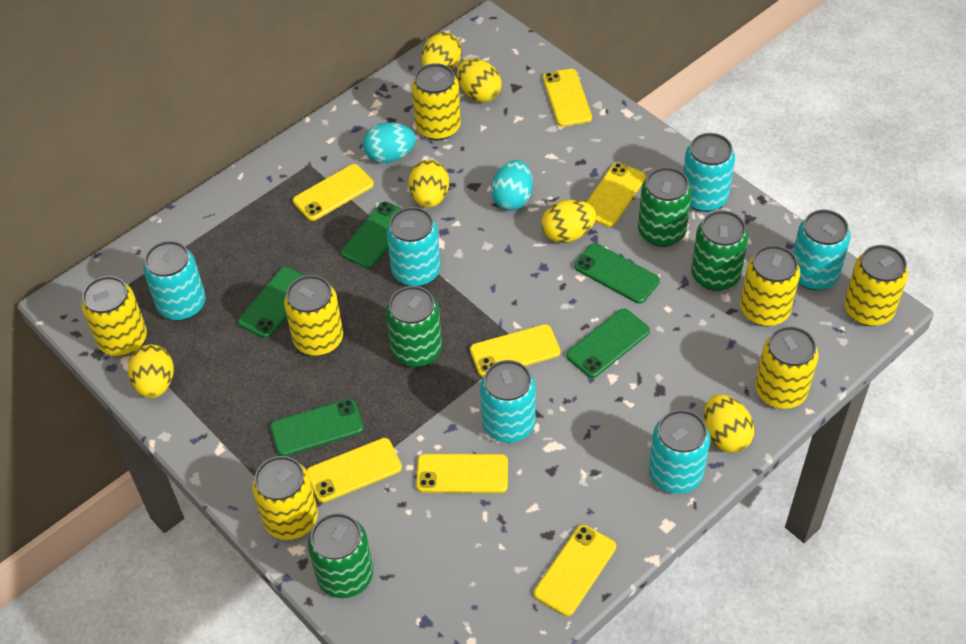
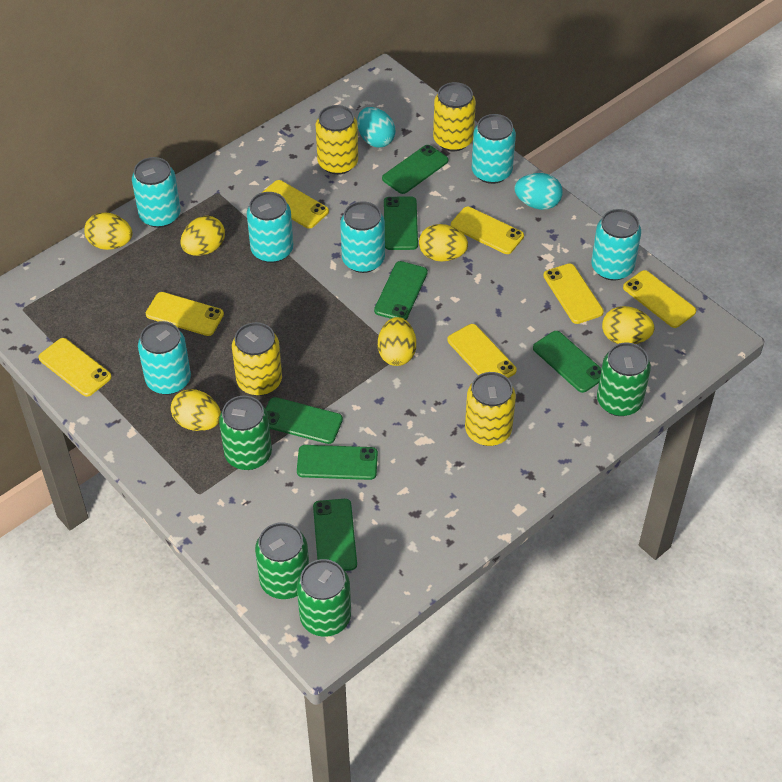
green phone: 5 -> 7
yellow can: 7 -> 4

